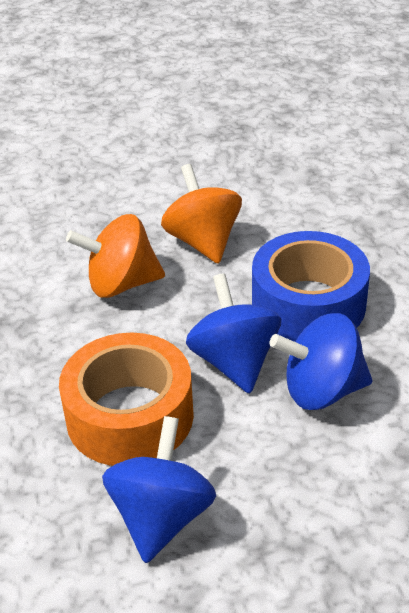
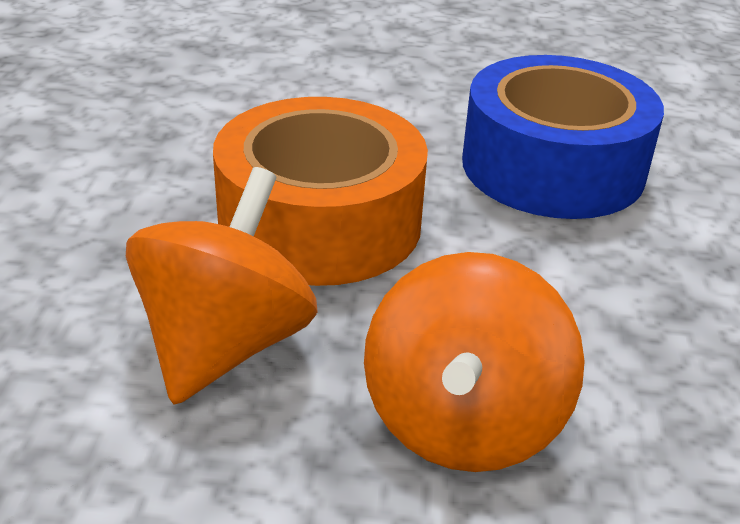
blue spinning top: 3 -> 0

